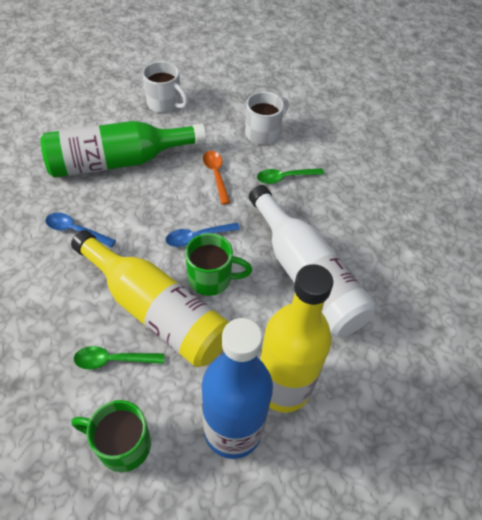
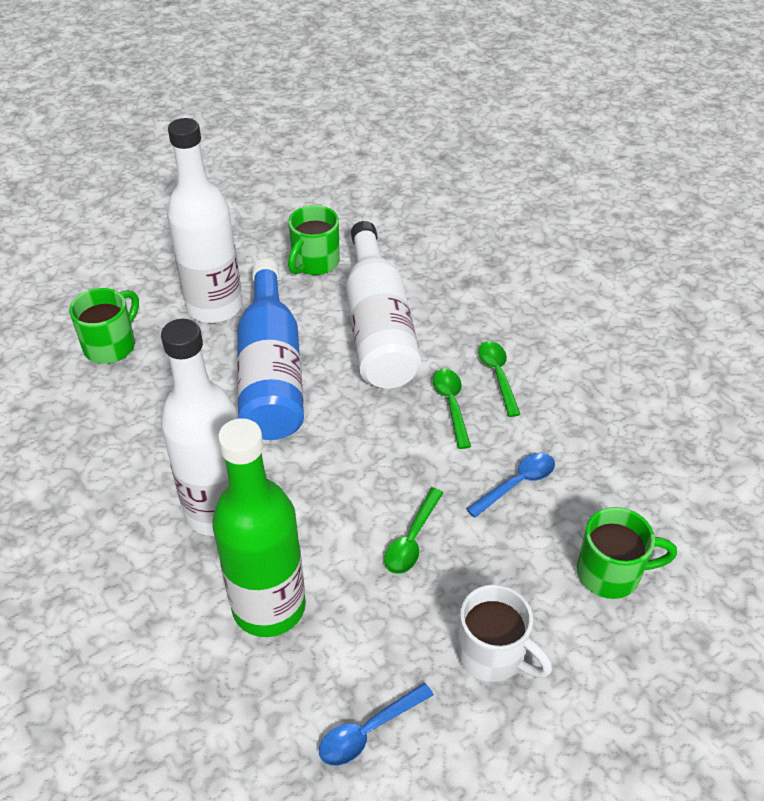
green mug: 2 -> 3
green spoon: 2 -> 3
orange spoon: 1 -> 0
white bottle: 1 -> 3
white mug: 2 -> 1
yellow bottle: 2 -> 0

